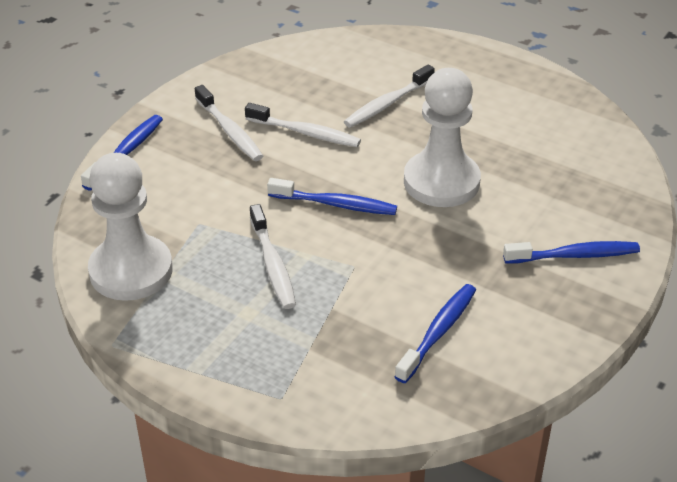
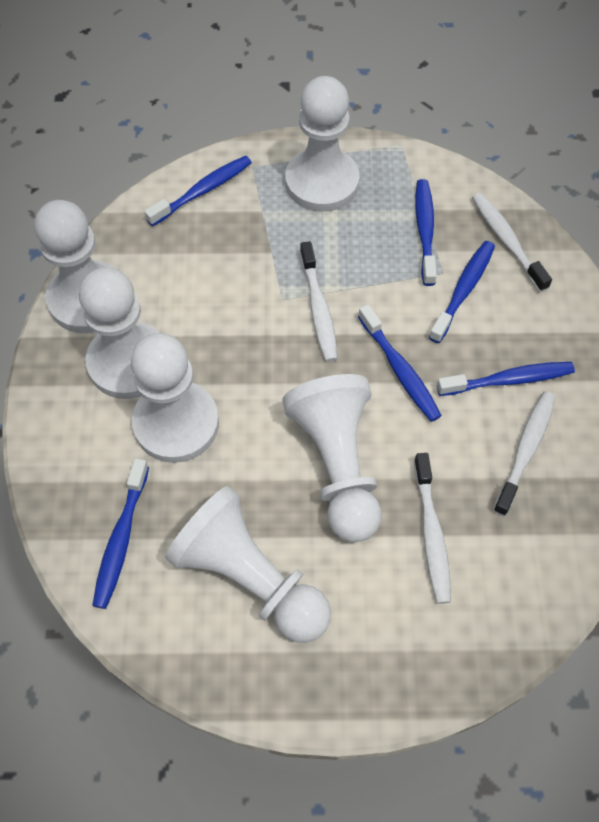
blue toothbrush: 4 -> 6
white pawn: 2 -> 6

